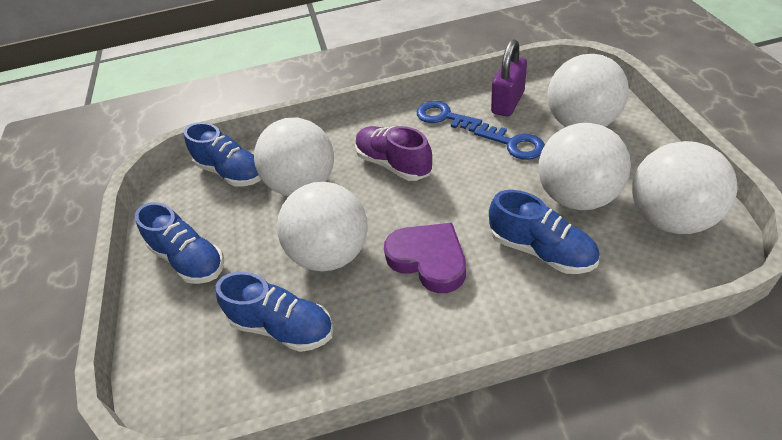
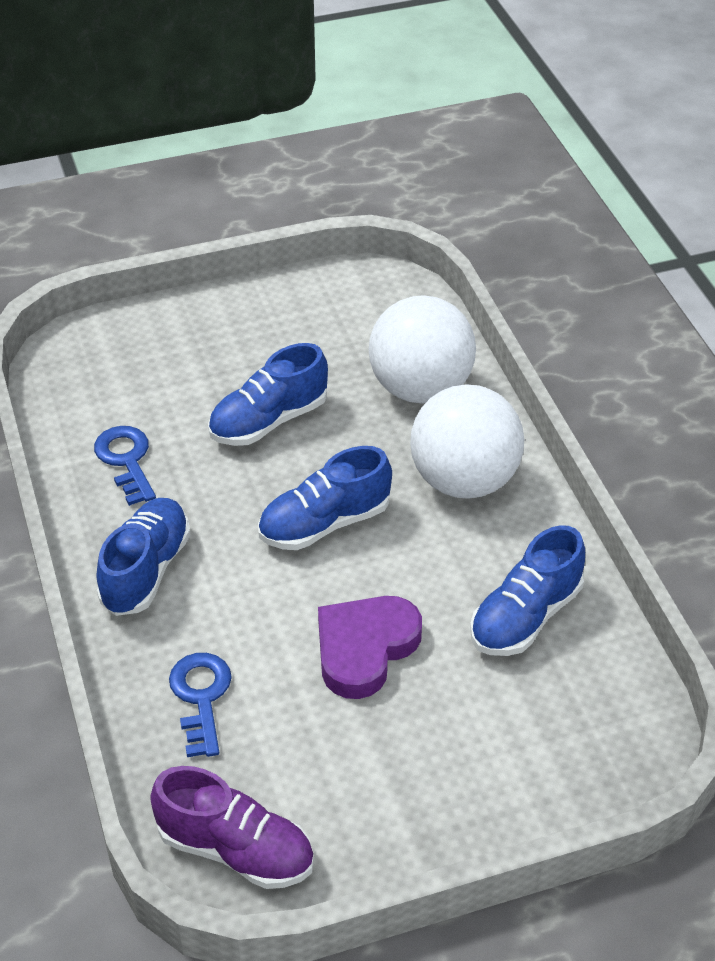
purple padlock: 1 -> 0
white ball: 5 -> 2

